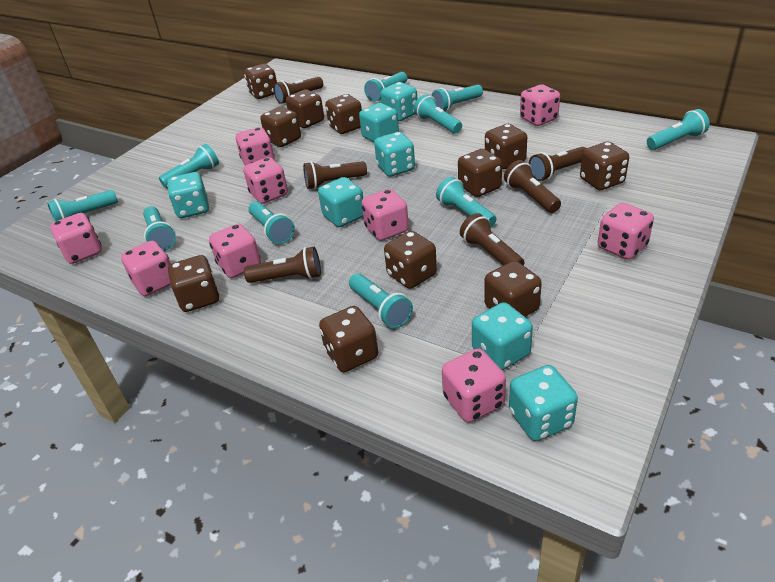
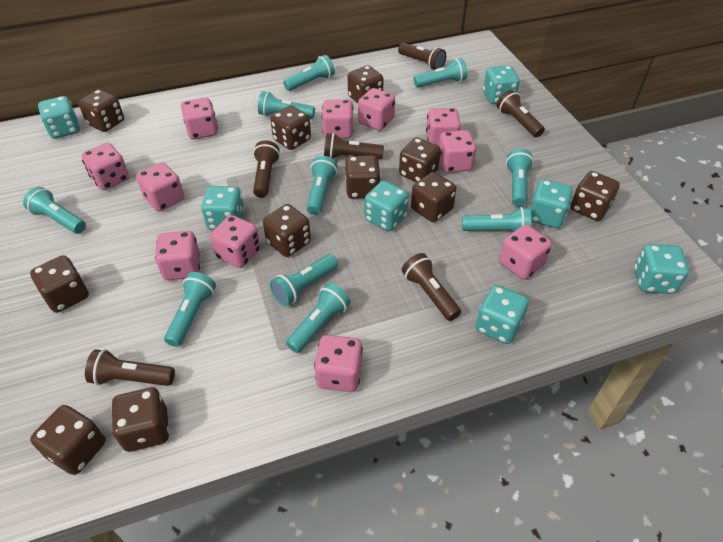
pink dice: 9 -> 11

